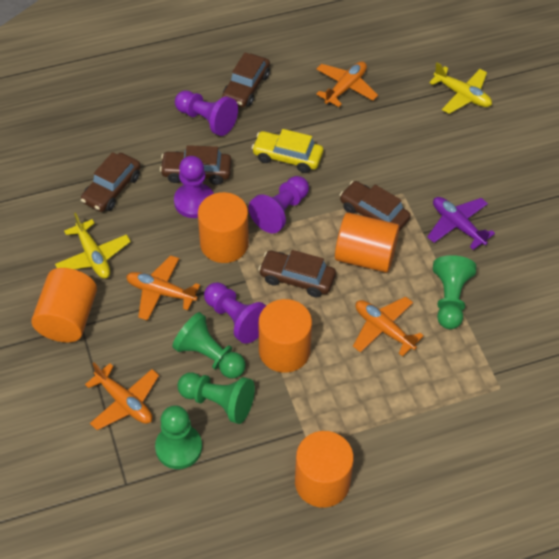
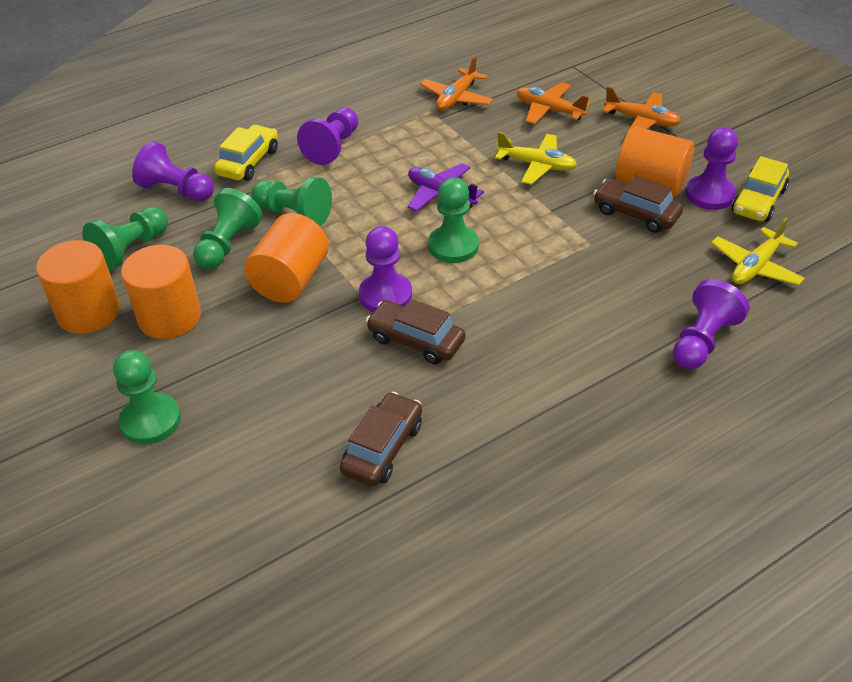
brown car: 5 -> 3
green pawn: 4 -> 5
orange cylinder: 5 -> 4
orange plane: 4 -> 3
purple pawn: 4 -> 5
yellow car: 1 -> 2

